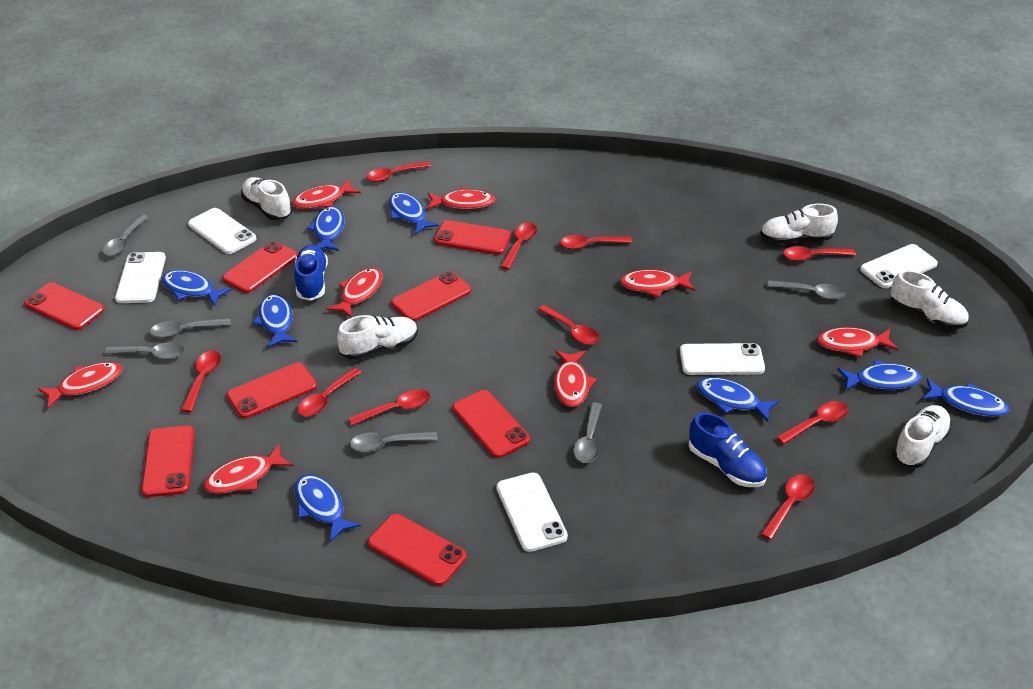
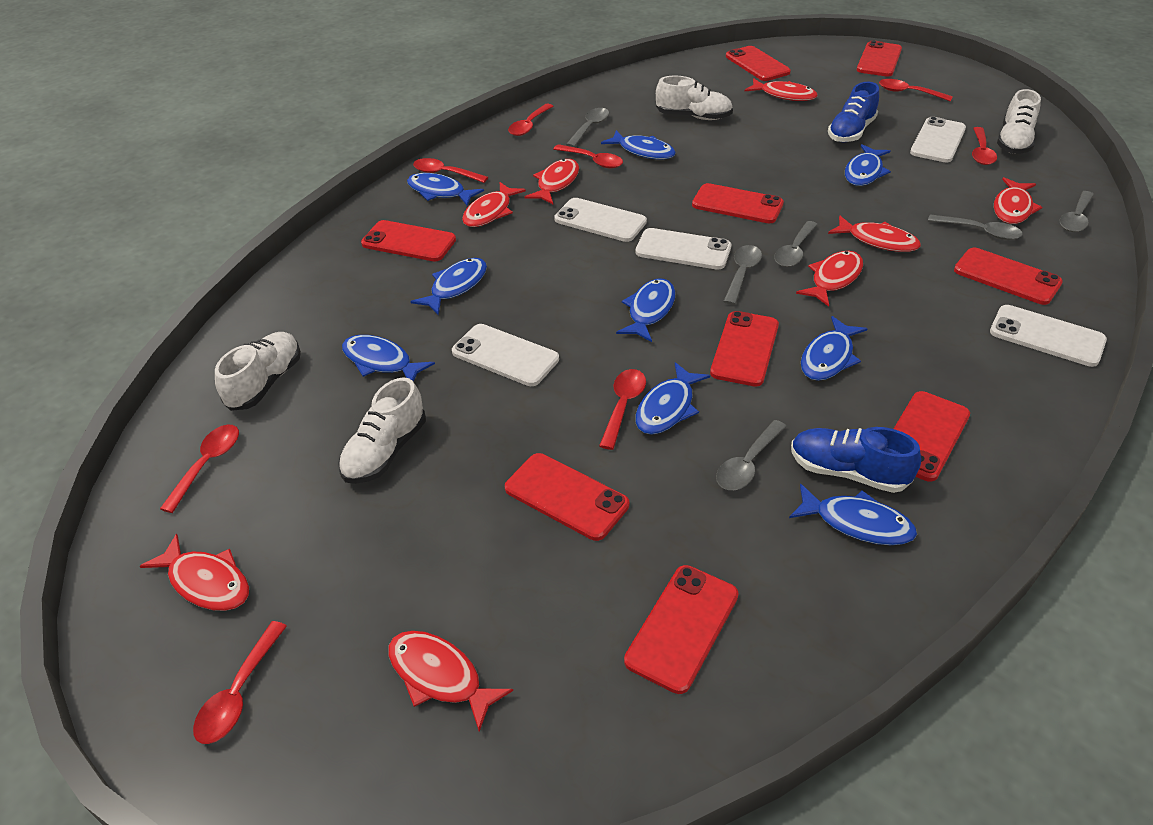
blue fish: 8 -> 9
red phone: 8 -> 9
red spoon: 10 -> 8
white shoe: 5 -> 4

